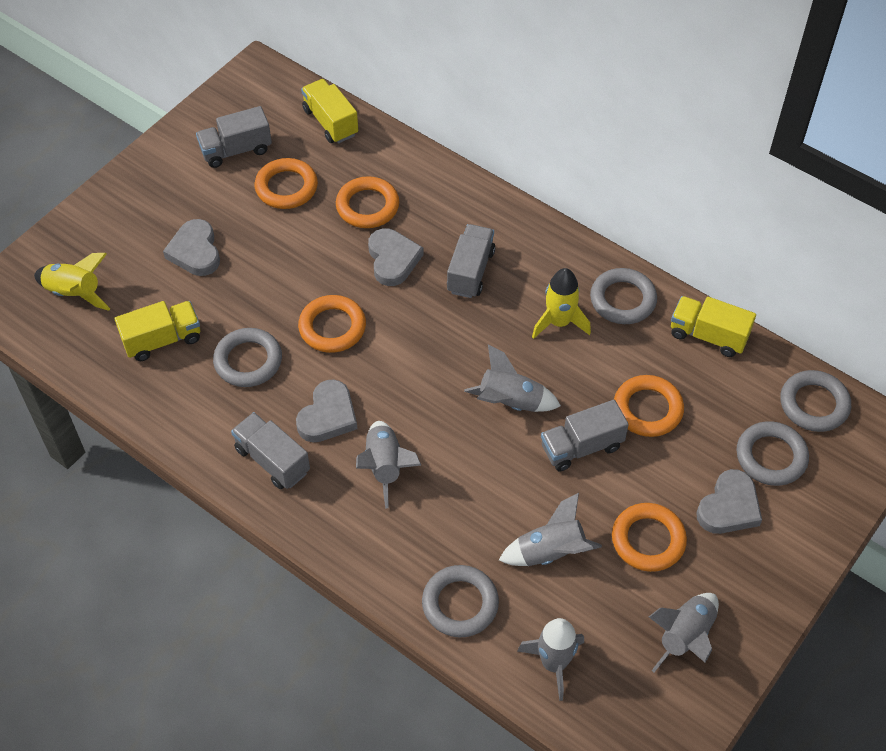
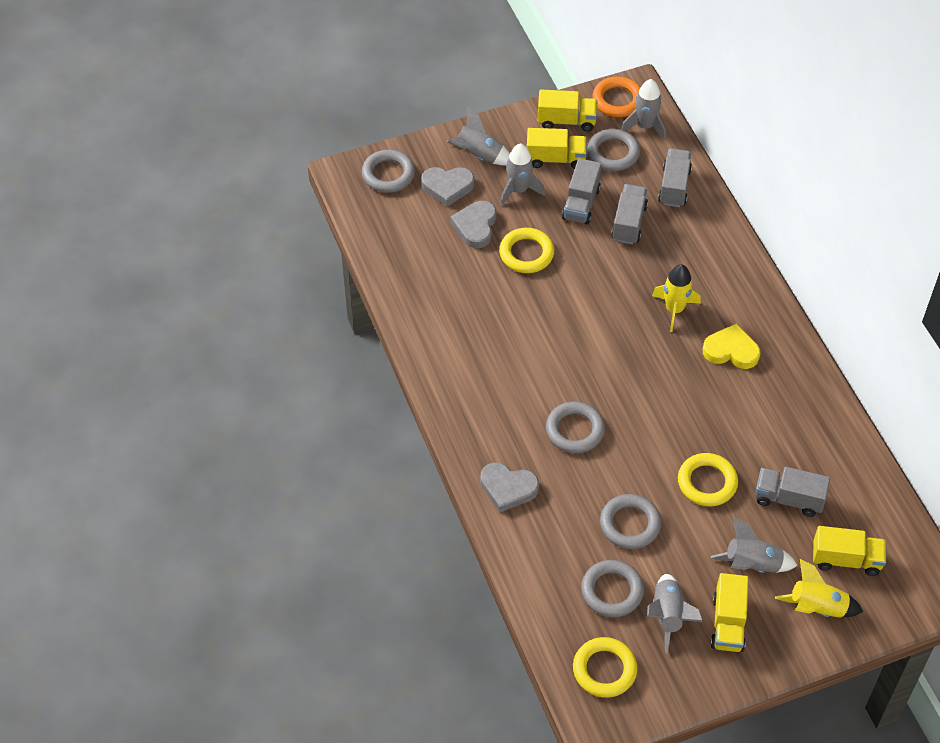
grey heart: 4 -> 3
orange ring: 5 -> 1
yellow heart: 0 -> 1
yellow ring: 0 -> 3
yellow truck: 3 -> 4

